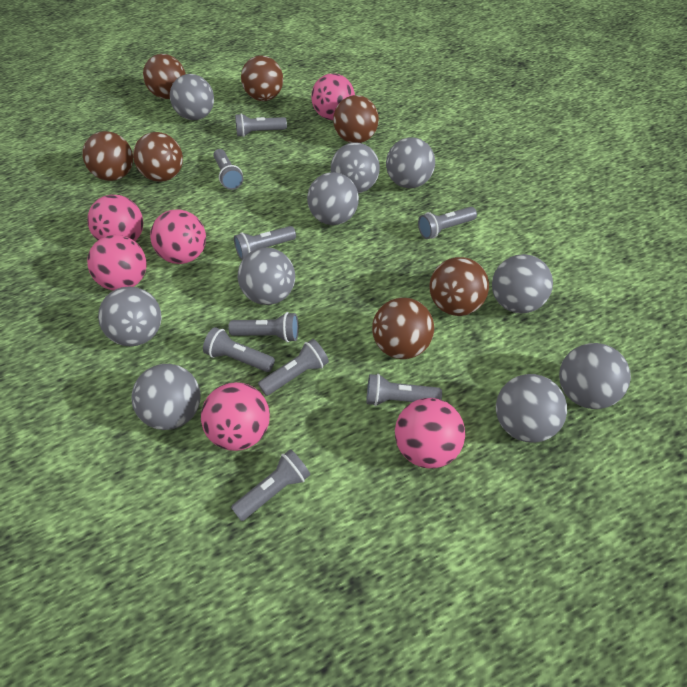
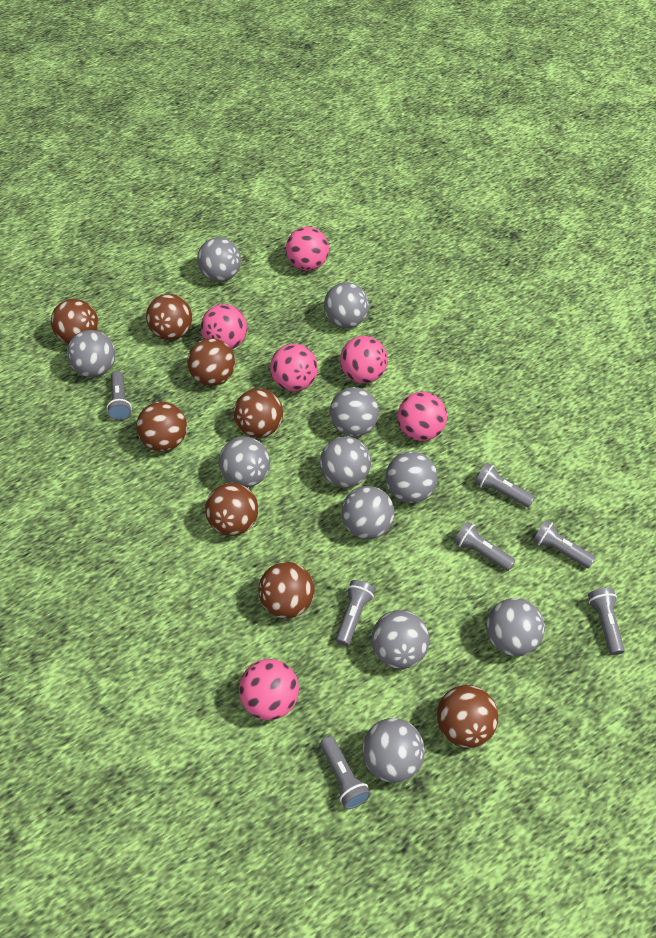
brown ball: 7 -> 8
grey ball: 10 -> 11
grey flashlight: 9 -> 7

